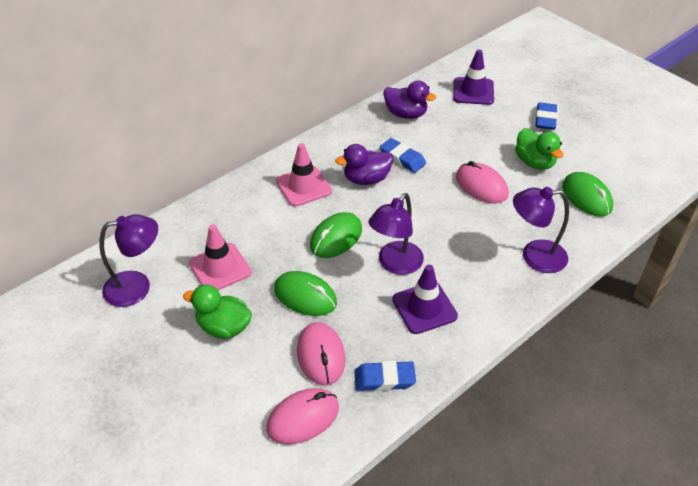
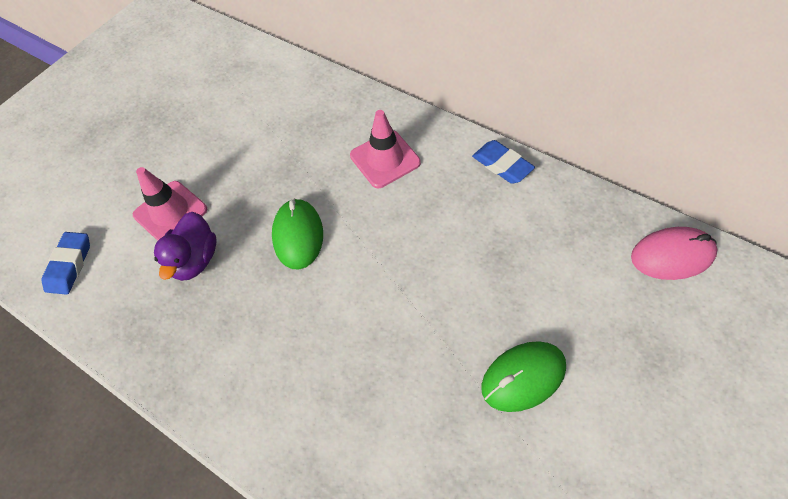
blue eraser: 3 -> 2
green duck: 2 -> 0
green mouse: 3 -> 2
pink mouse: 3 -> 1
purple duck: 2 -> 1
purple lamp: 3 -> 0
purple traffic cone: 2 -> 0

